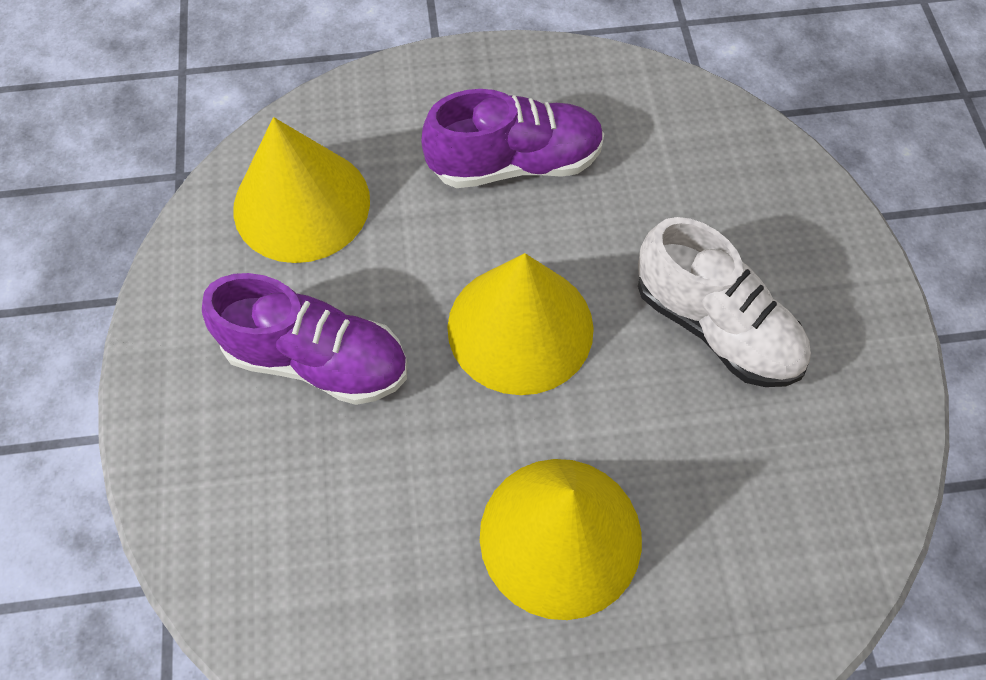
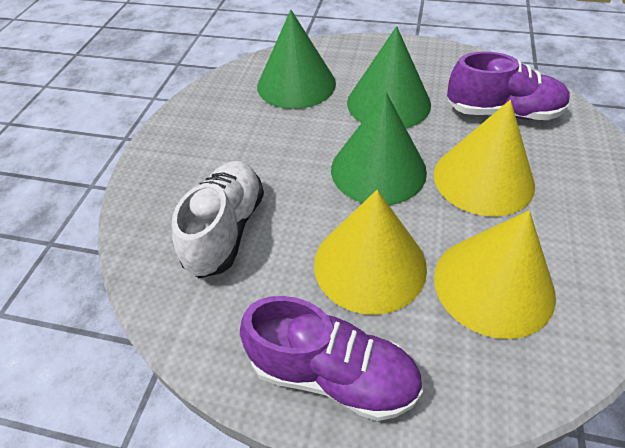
green cone: 0 -> 3

